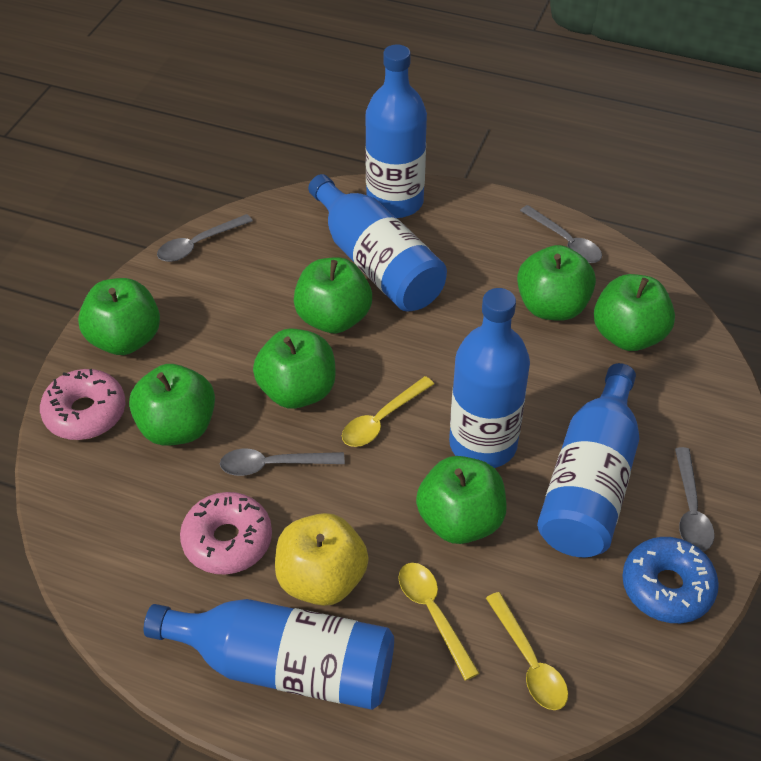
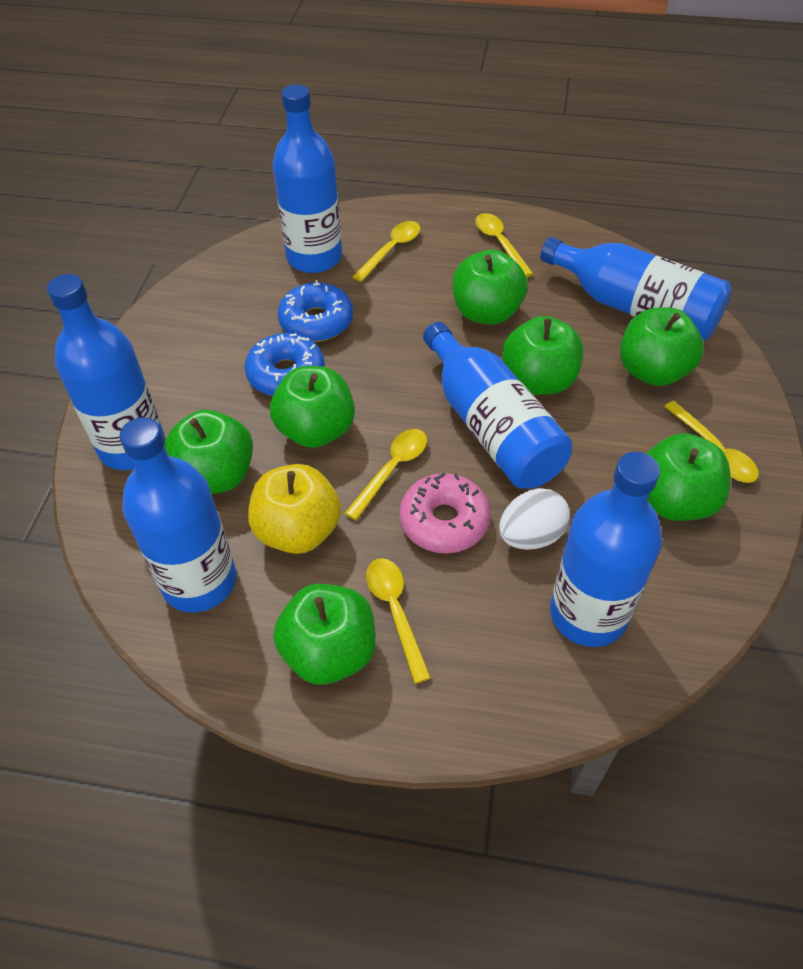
blue bottle: 5 -> 6
blue donut: 1 -> 2
grey spoon: 4 -> 0
pink donut: 2 -> 1
white egg: 0 -> 1
yellow spoon: 3 -> 5

